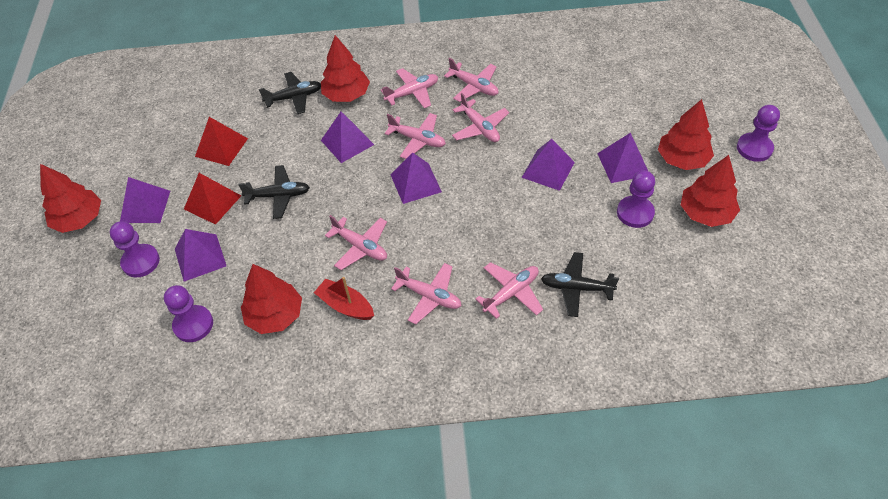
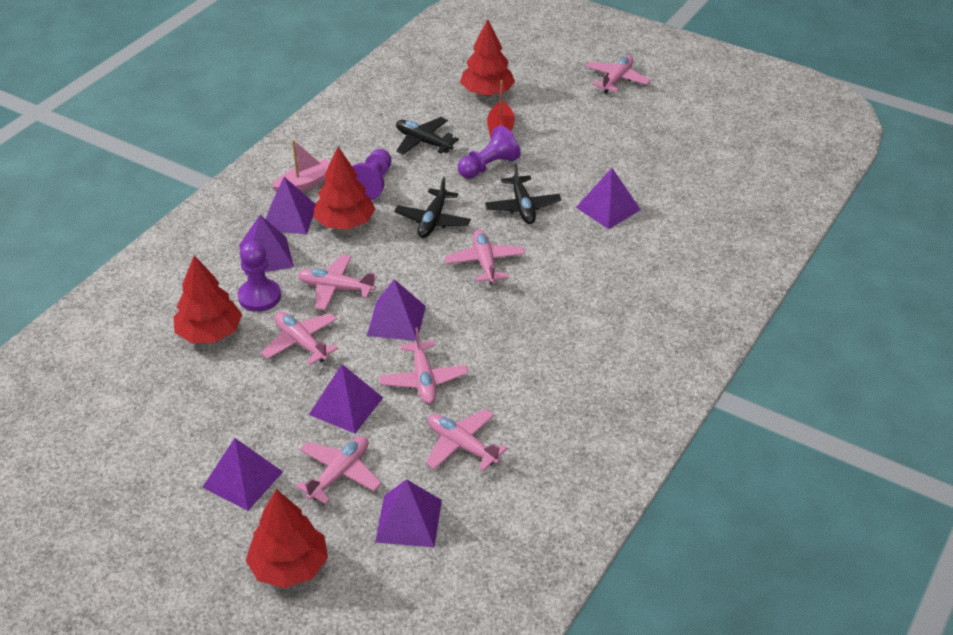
pink boat: 0 -> 1
purple pawn: 4 -> 3
purple pyramid: 6 -> 7
red pyramid: 2 -> 0
red tree: 5 -> 4

